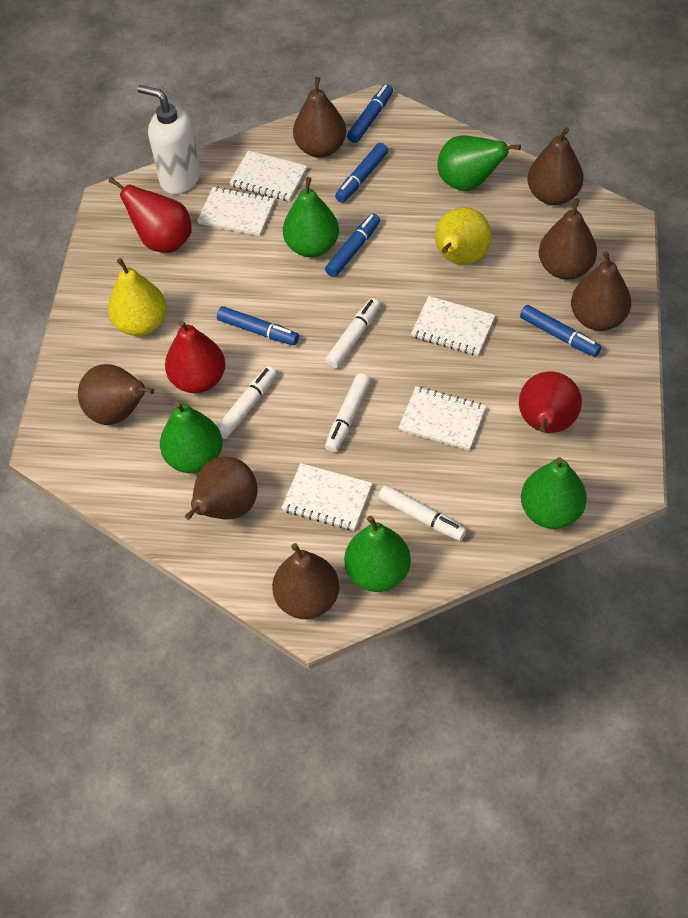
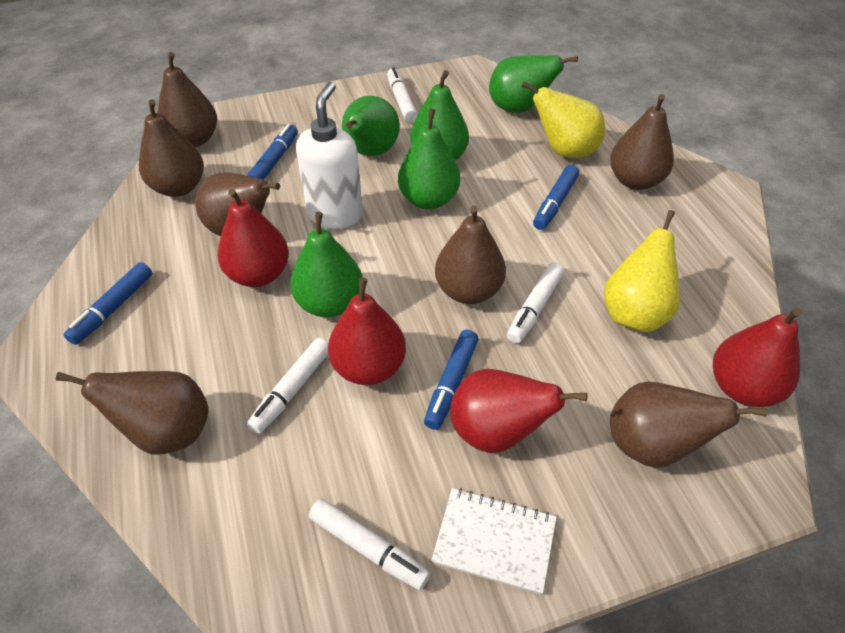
blue marker: 5 -> 4
red pear: 3 -> 4
white notebook: 5 -> 1

